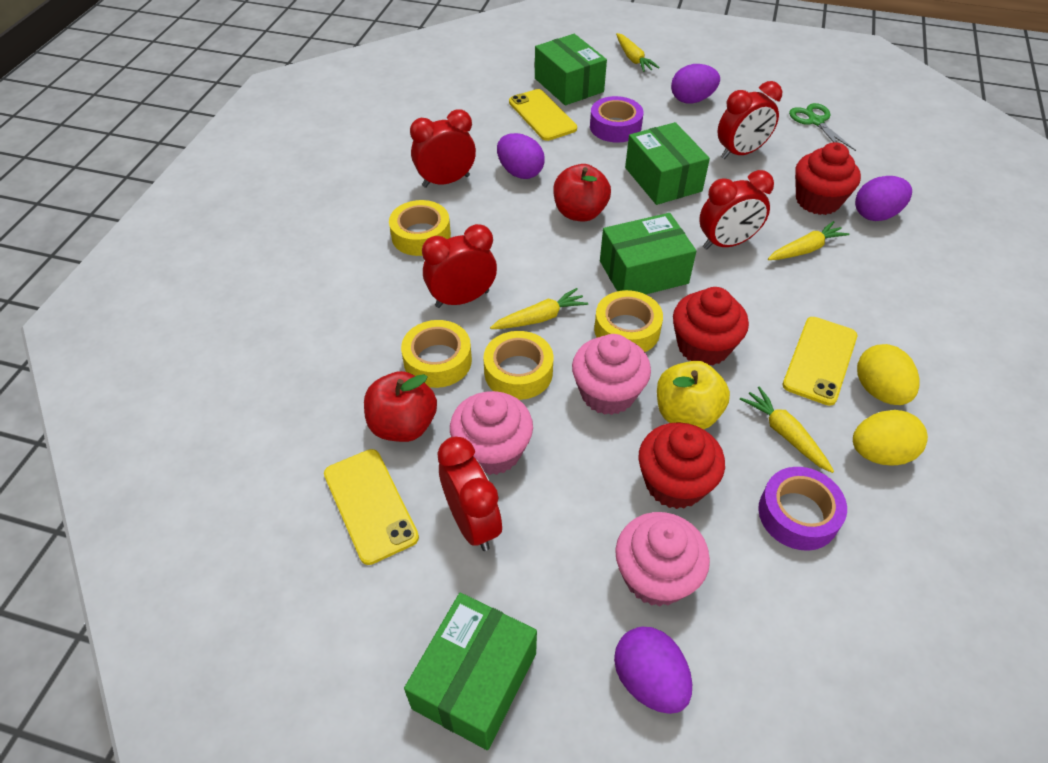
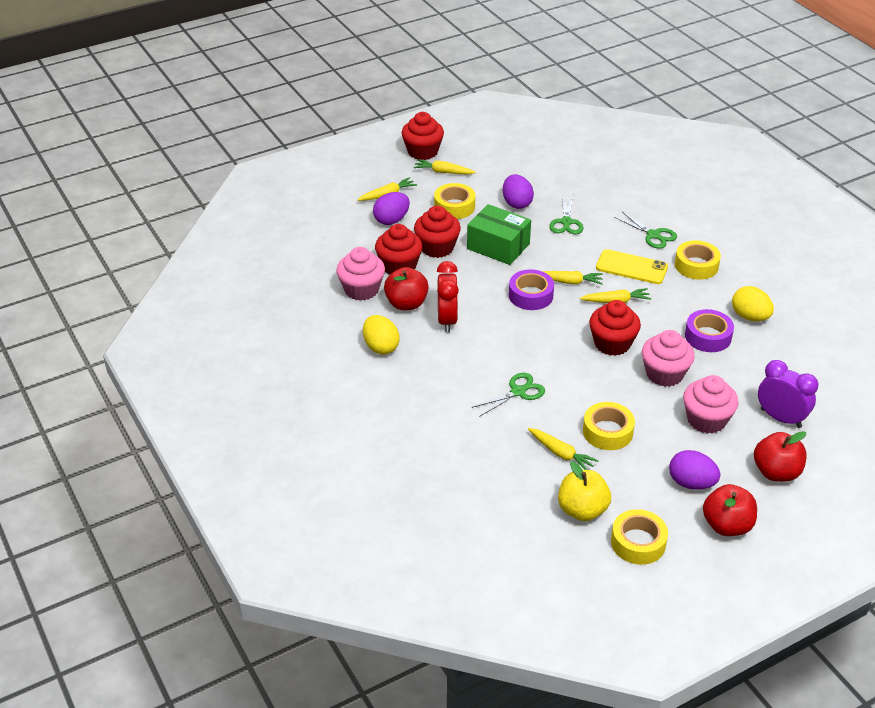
green box: 4 -> 1
green scissors: 1 -> 3
purple clock: 0 -> 1
purple egg: 4 -> 3
red apple: 2 -> 3
red clock: 5 -> 1
red cupcake: 3 -> 4
yellow carrot: 4 -> 5
yellow phone: 3 -> 1

